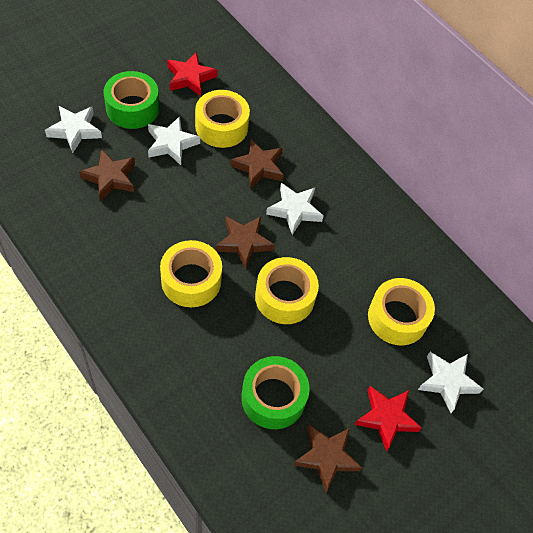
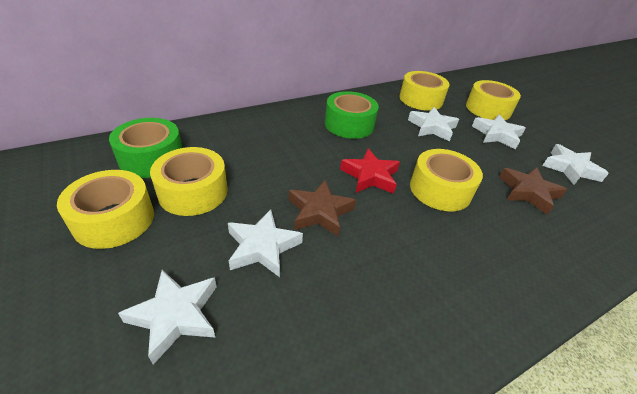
brown star: 4 -> 2
red star: 2 -> 1
white star: 4 -> 5
yellow tape: 4 -> 5

